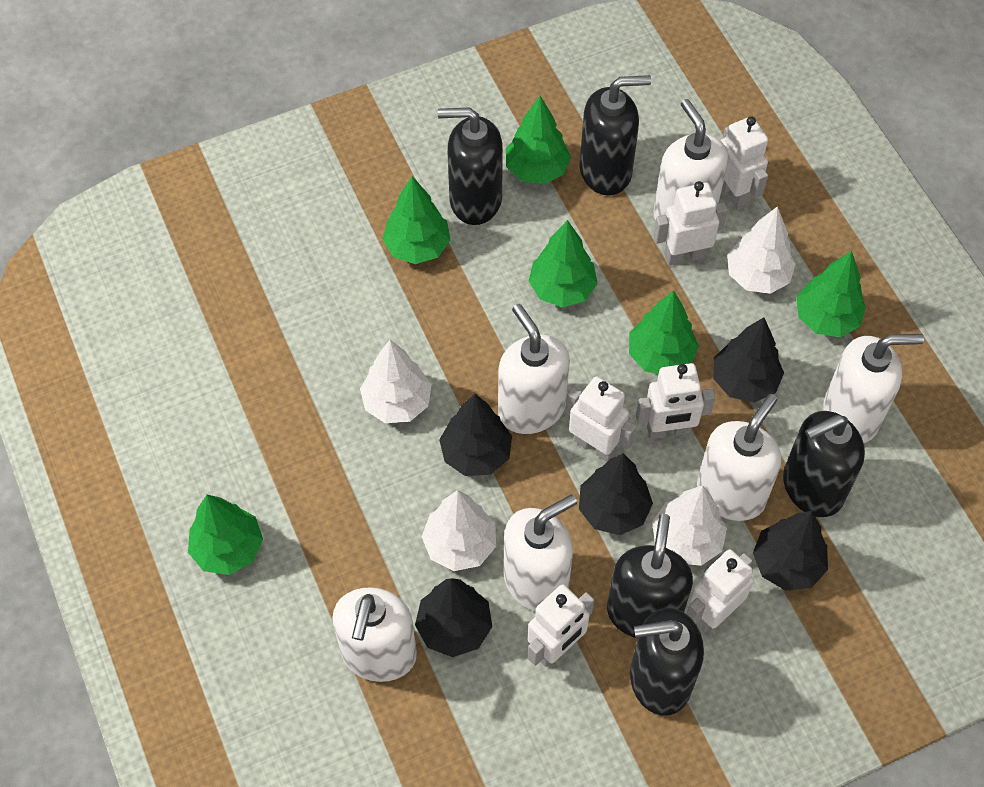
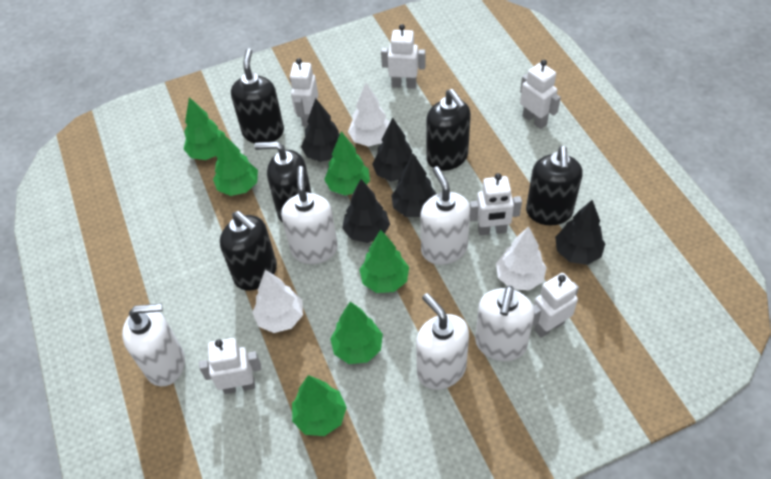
white soap dispenser: 6 -> 5
white tree: 4 -> 3

